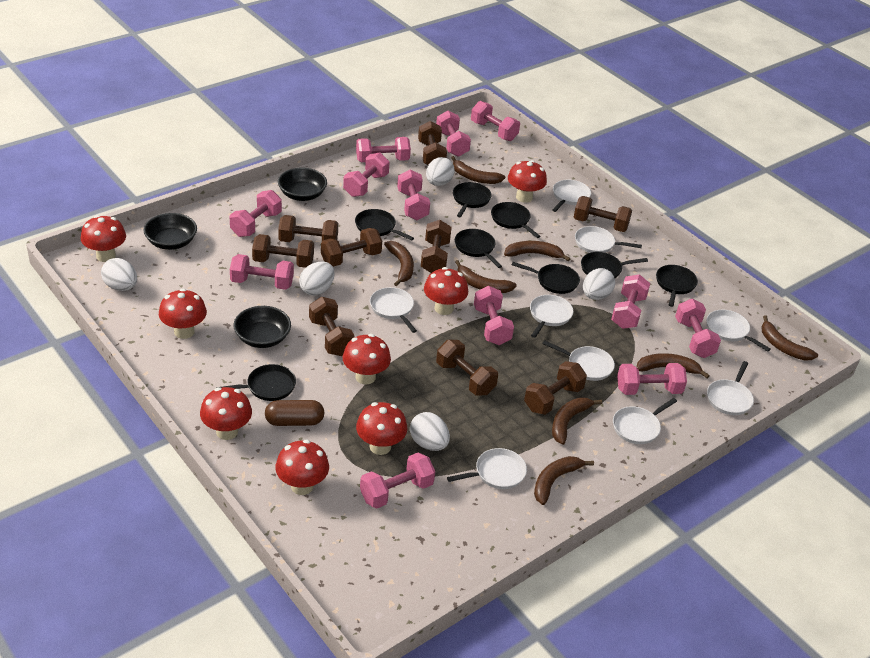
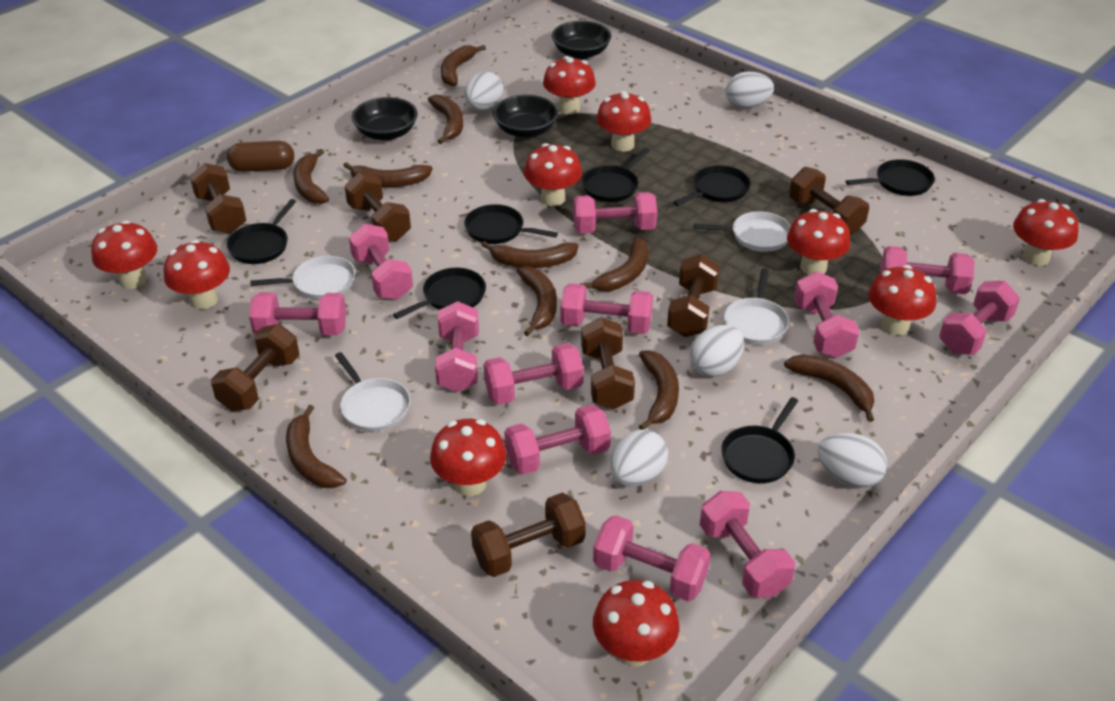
black pan: 8 -> 7
brown banana: 8 -> 10
brown dumbbell: 9 -> 7
red mushroom: 8 -> 10
white pan: 9 -> 4

